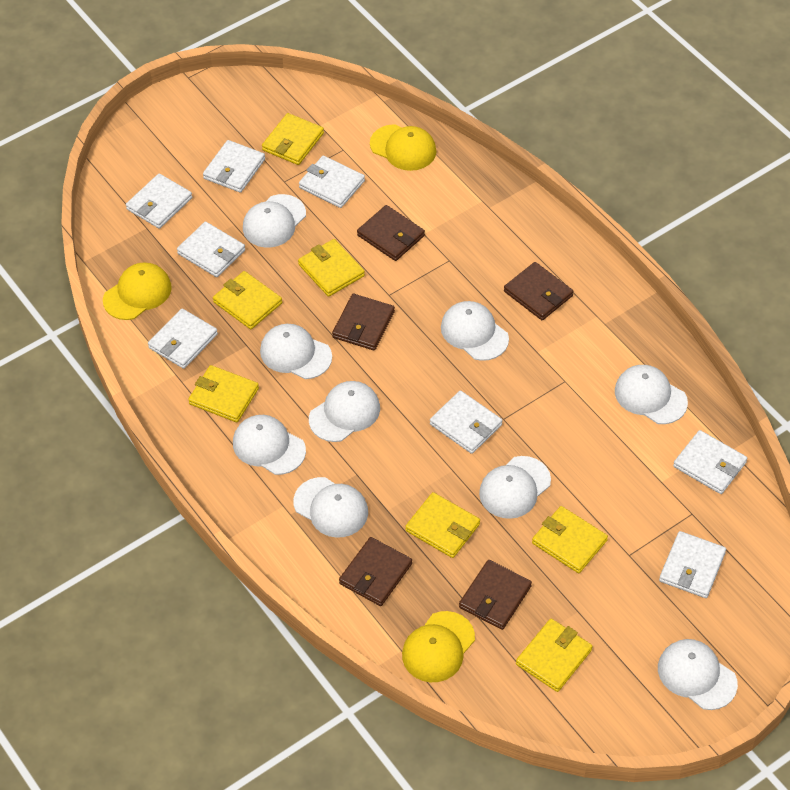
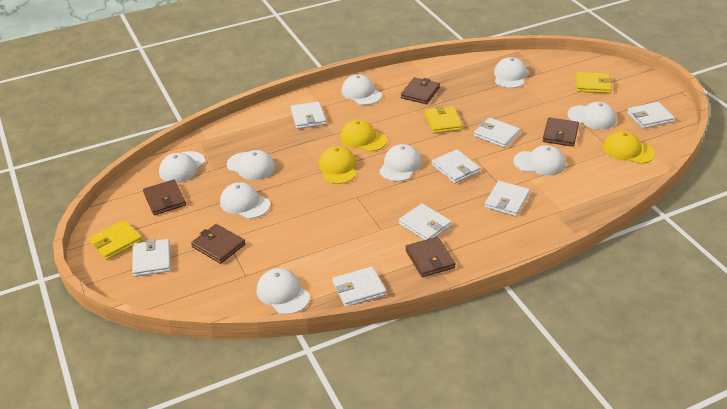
yellow wallet: 7 -> 3

